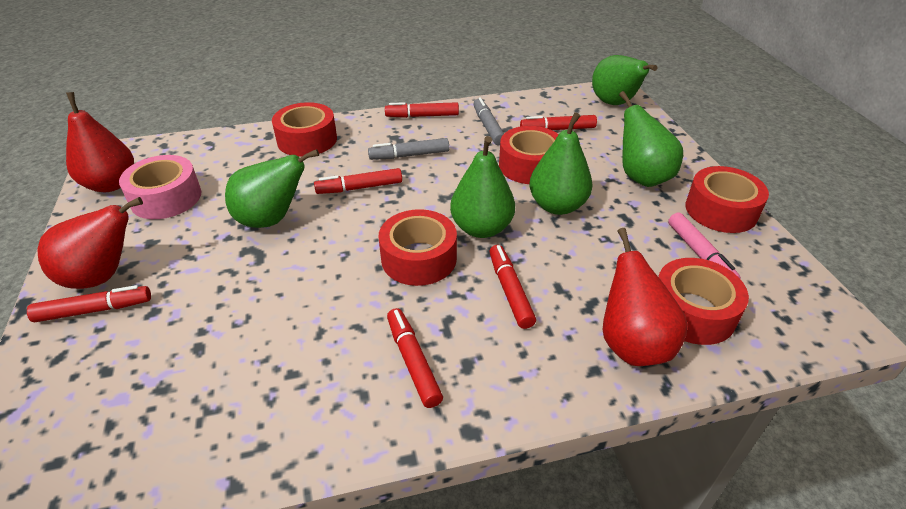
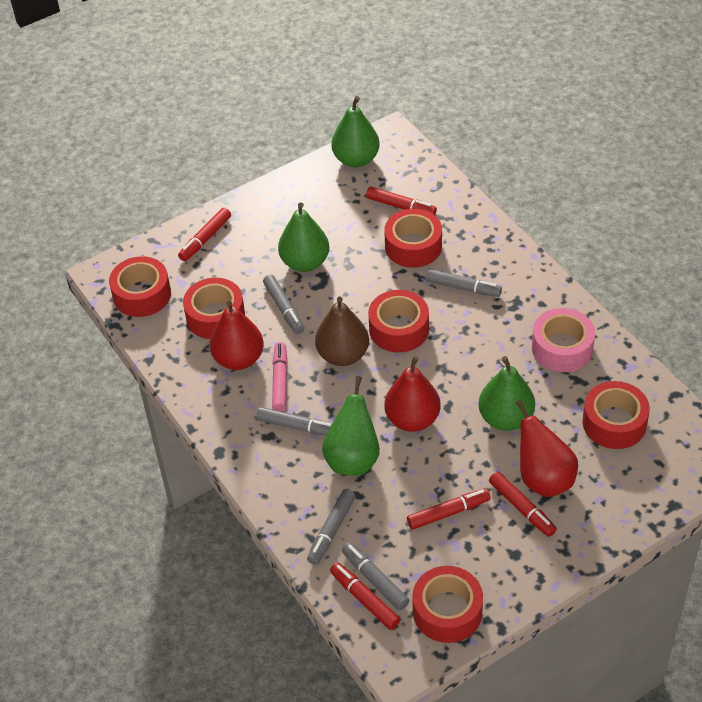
brown pear: 0 -> 1
green pear: 5 -> 4
grey marker: 2 -> 5
red marker: 6 -> 5
red tape: 5 -> 6

